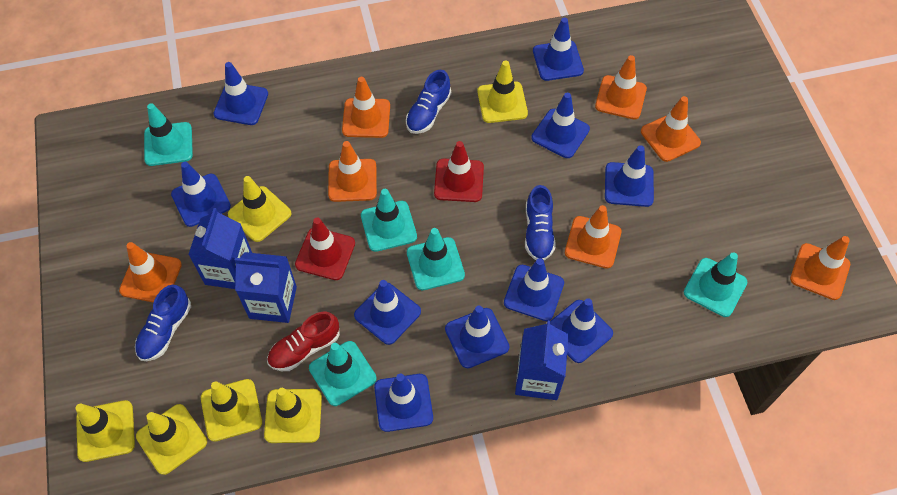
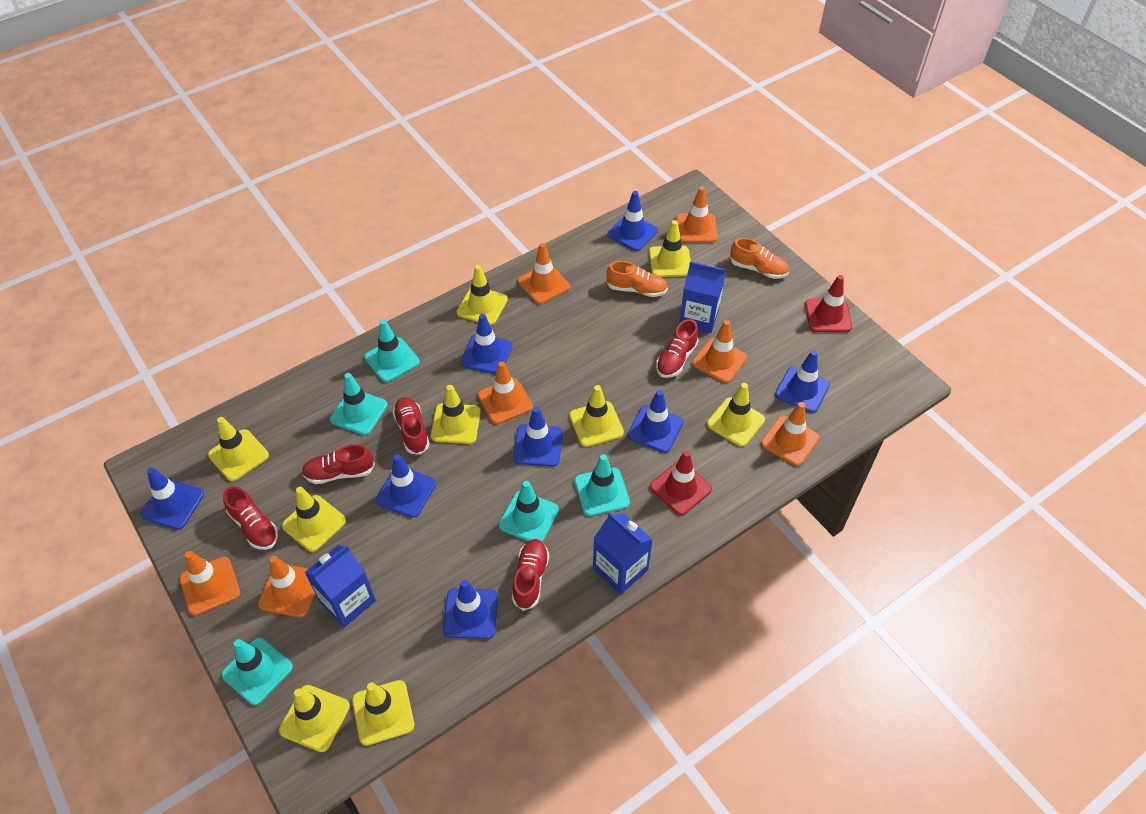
blue shoe: 3 -> 0
blue traffic cone: 10 -> 8
orange shoe: 0 -> 2
red shoe: 1 -> 5
yellow traffic cone: 6 -> 9

